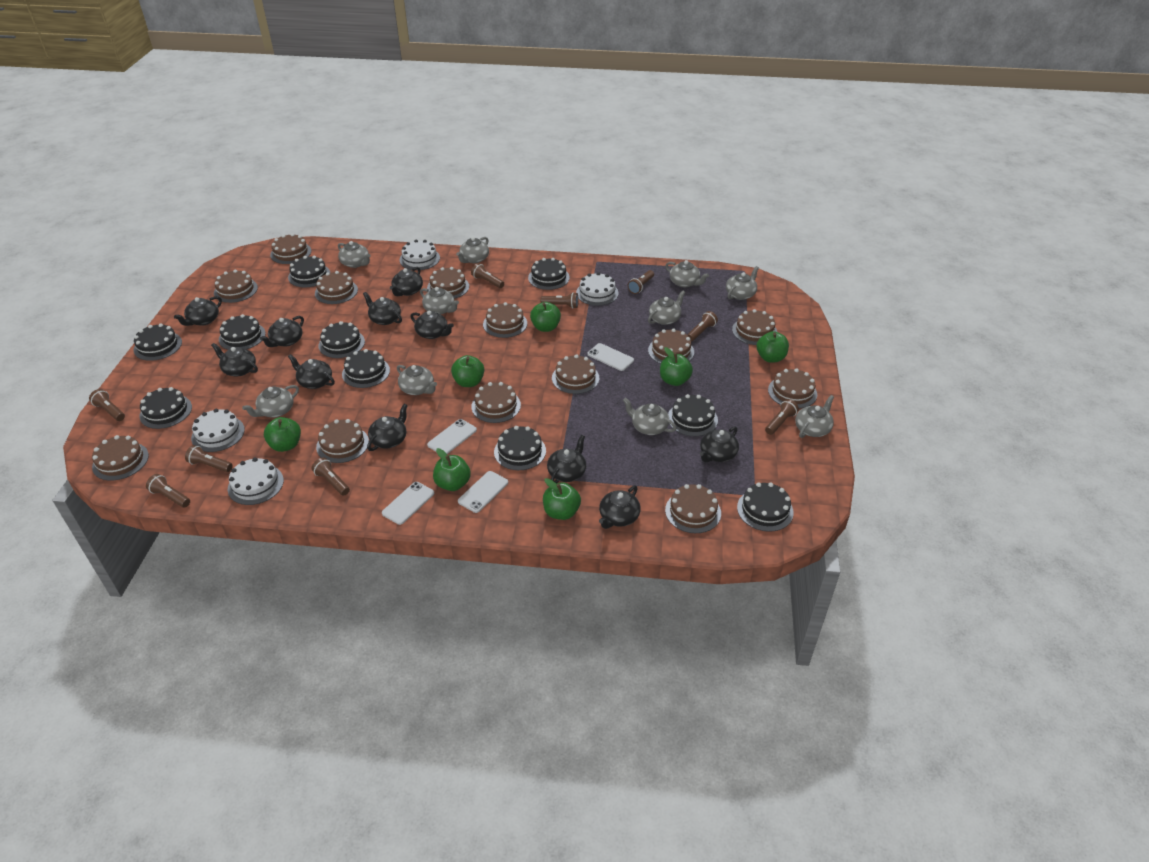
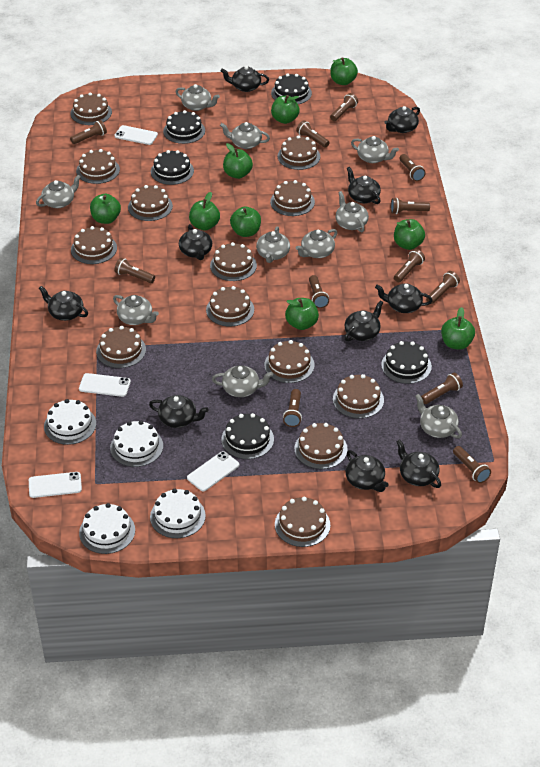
black cake: 10 -> 5
black teapot: 11 -> 10
brown flashlight: 9 -> 12
green apple: 7 -> 9

